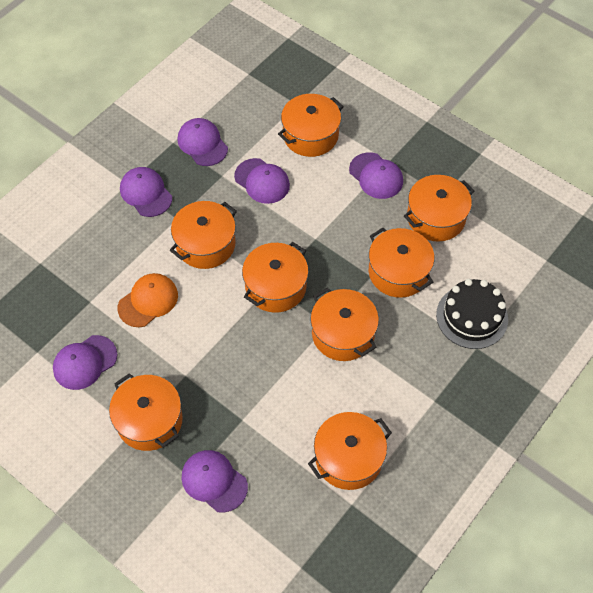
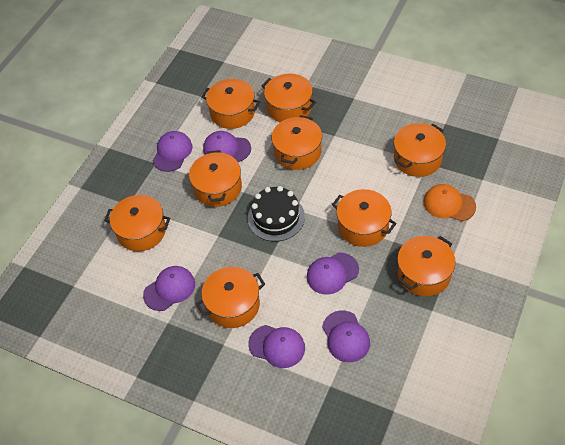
orange pot: 8 -> 9

